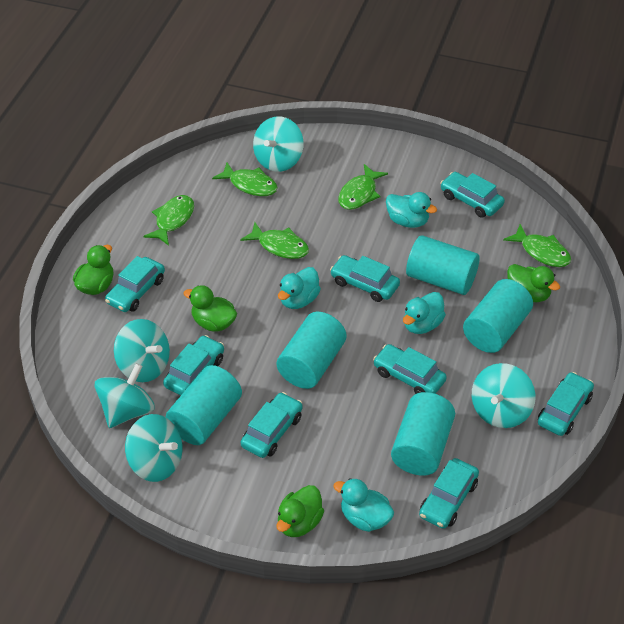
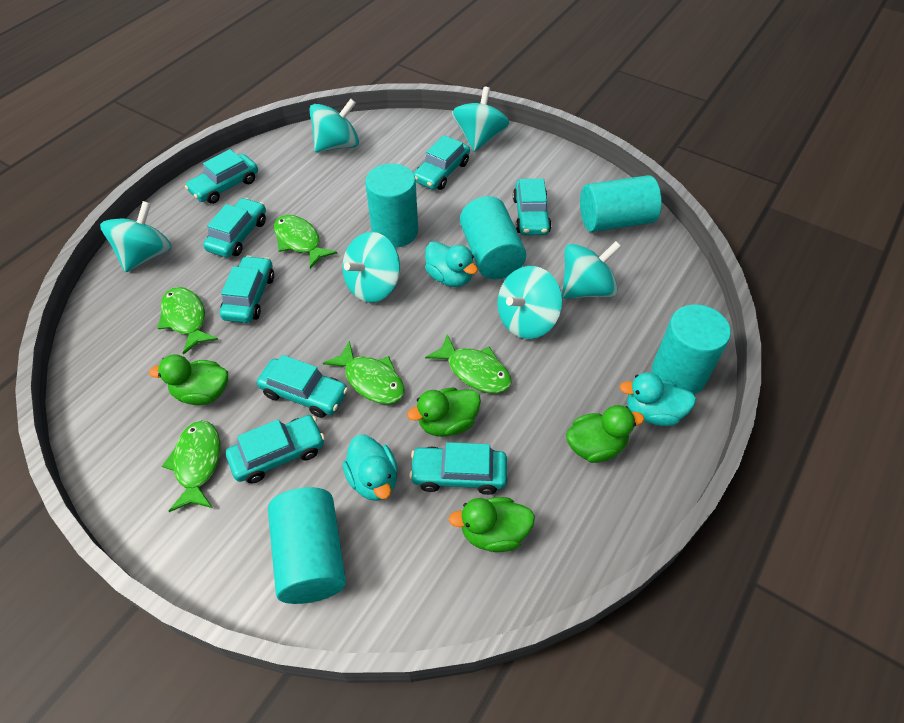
turquoise duck: 4 -> 3
turquoise spinning top: 5 -> 6

